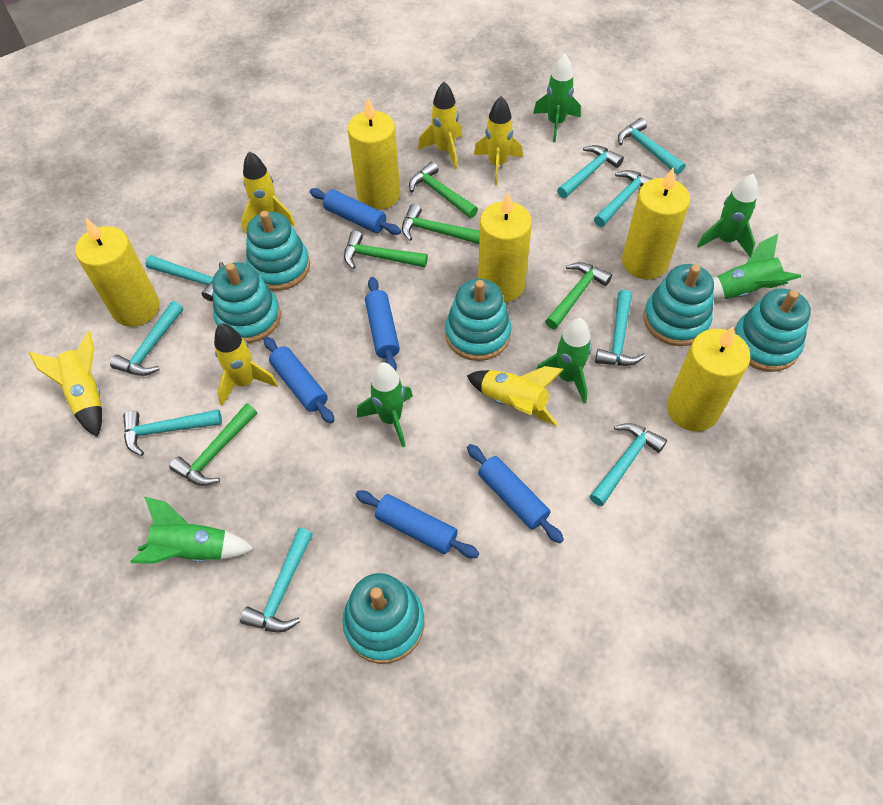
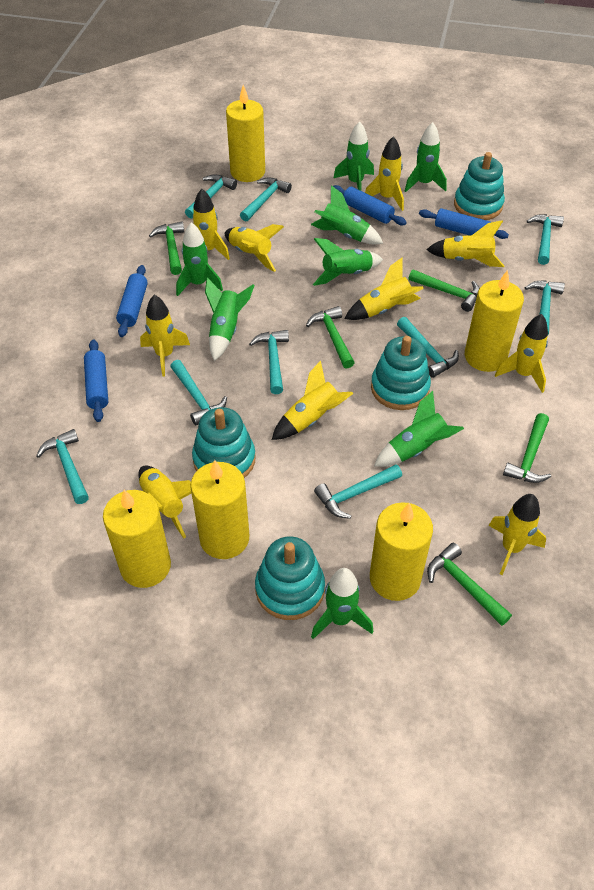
blue rolling pin: 5 -> 4
green rocket: 6 -> 8
turquoise stacking toy: 6 -> 4
yellow rocket: 6 -> 10

